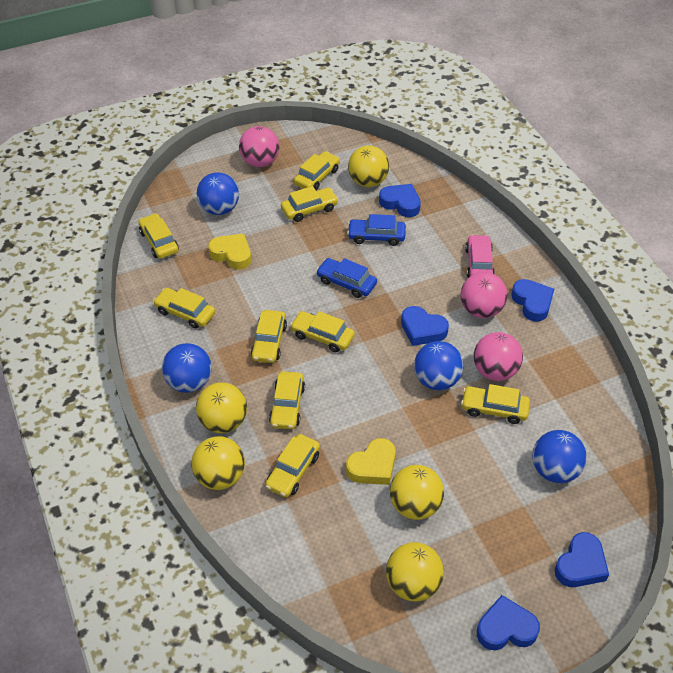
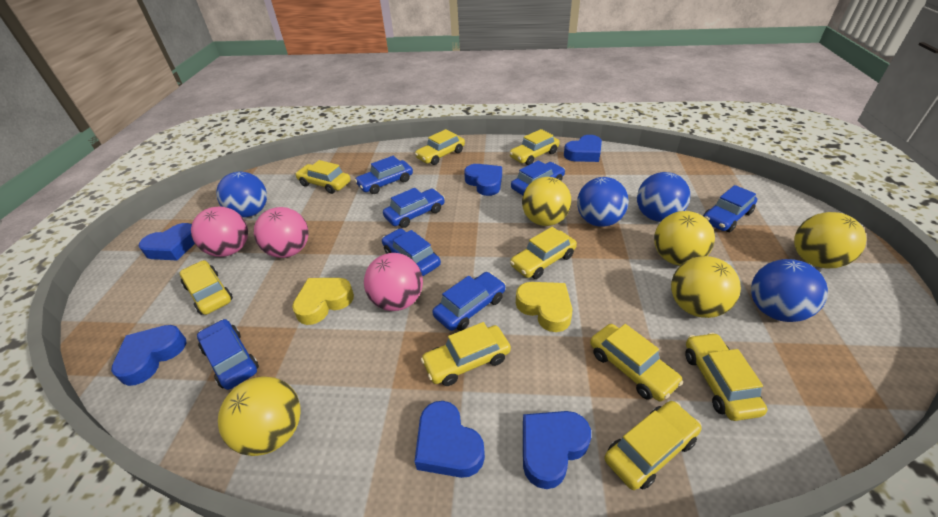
blue car: 2 -> 7
blue heart: 5 -> 6
pink car: 1 -> 0

